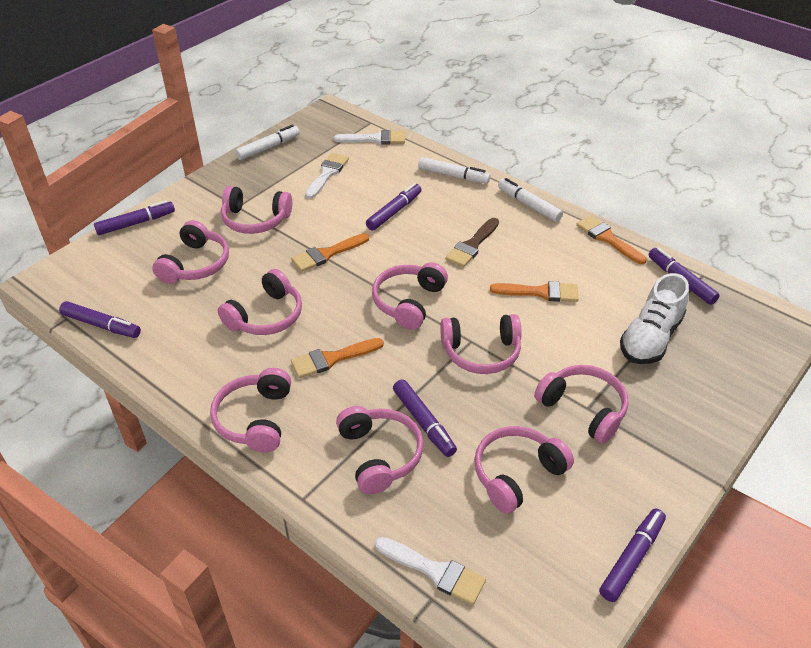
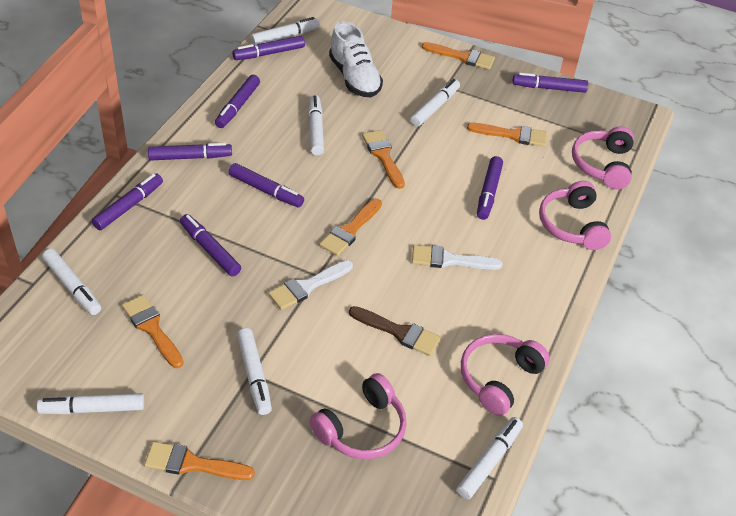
orange brush: 4 -> 6
pink headphones: 9 -> 4
purple marker: 6 -> 8
white brush: 3 -> 2
white marker: 3 -> 7

